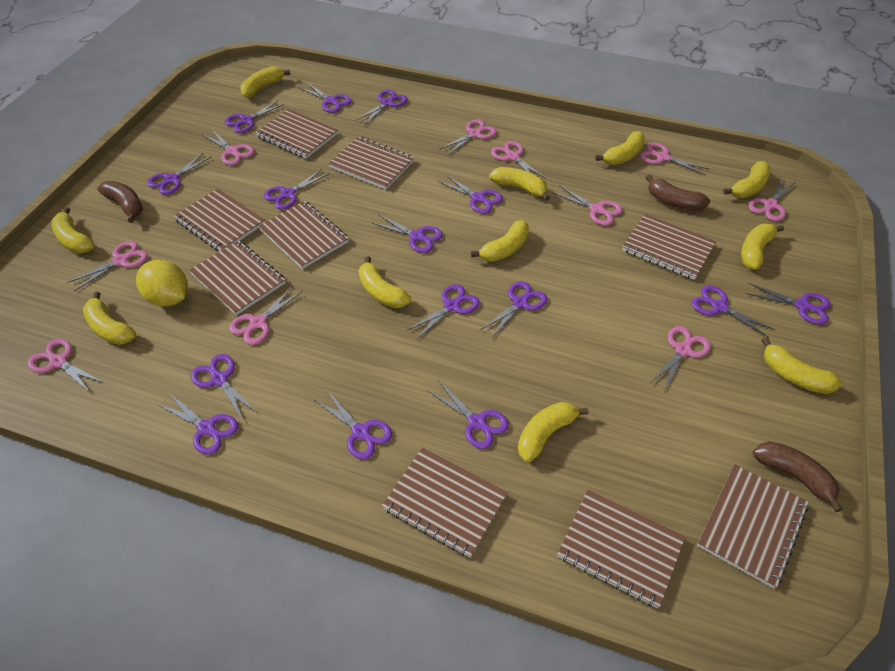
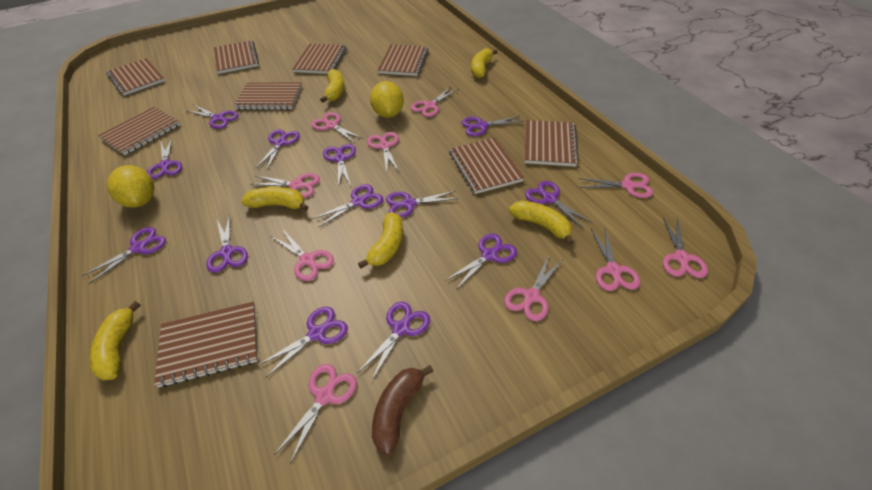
brown banana: 3 -> 1
purple scissors: 15 -> 13
yellow banana: 11 -> 6
yellow lemon: 1 -> 2

